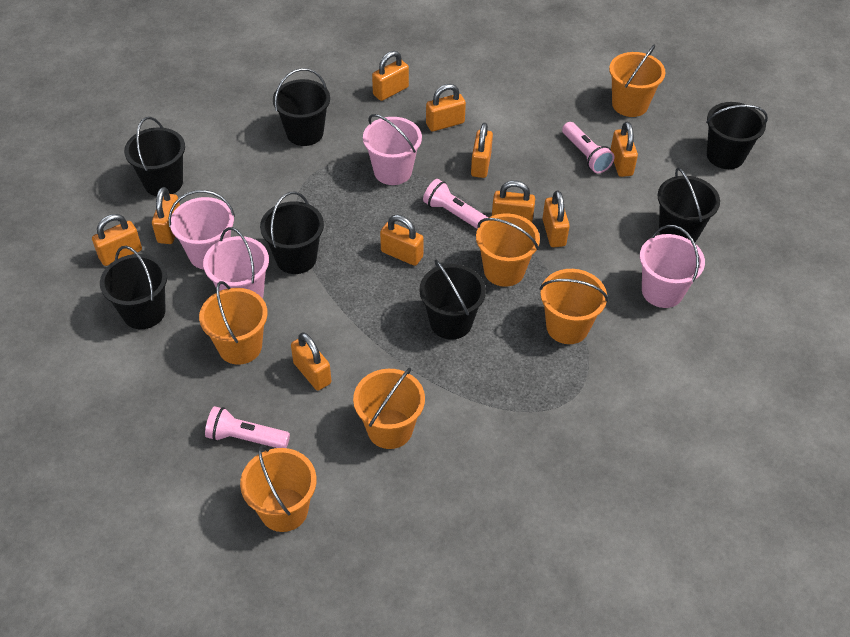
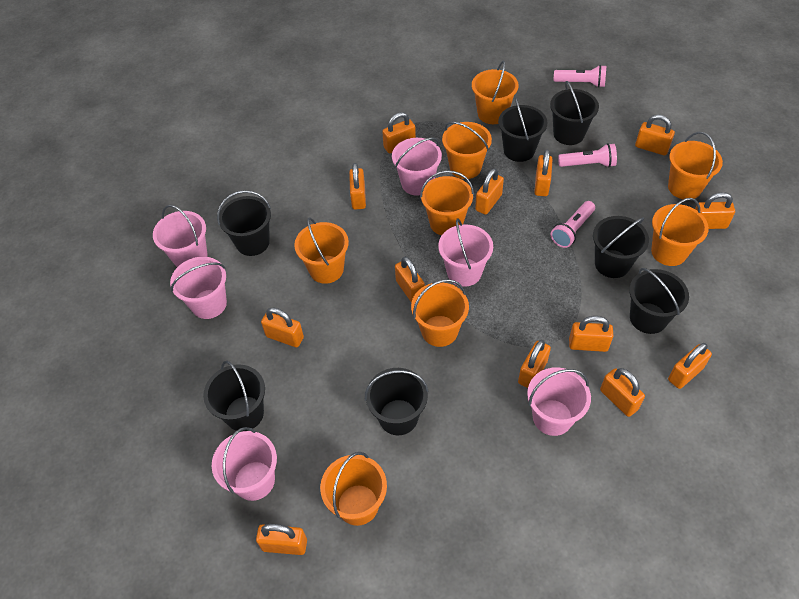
orange bucket: 6 -> 8
orange padlock: 10 -> 13
pink bucket: 4 -> 6

